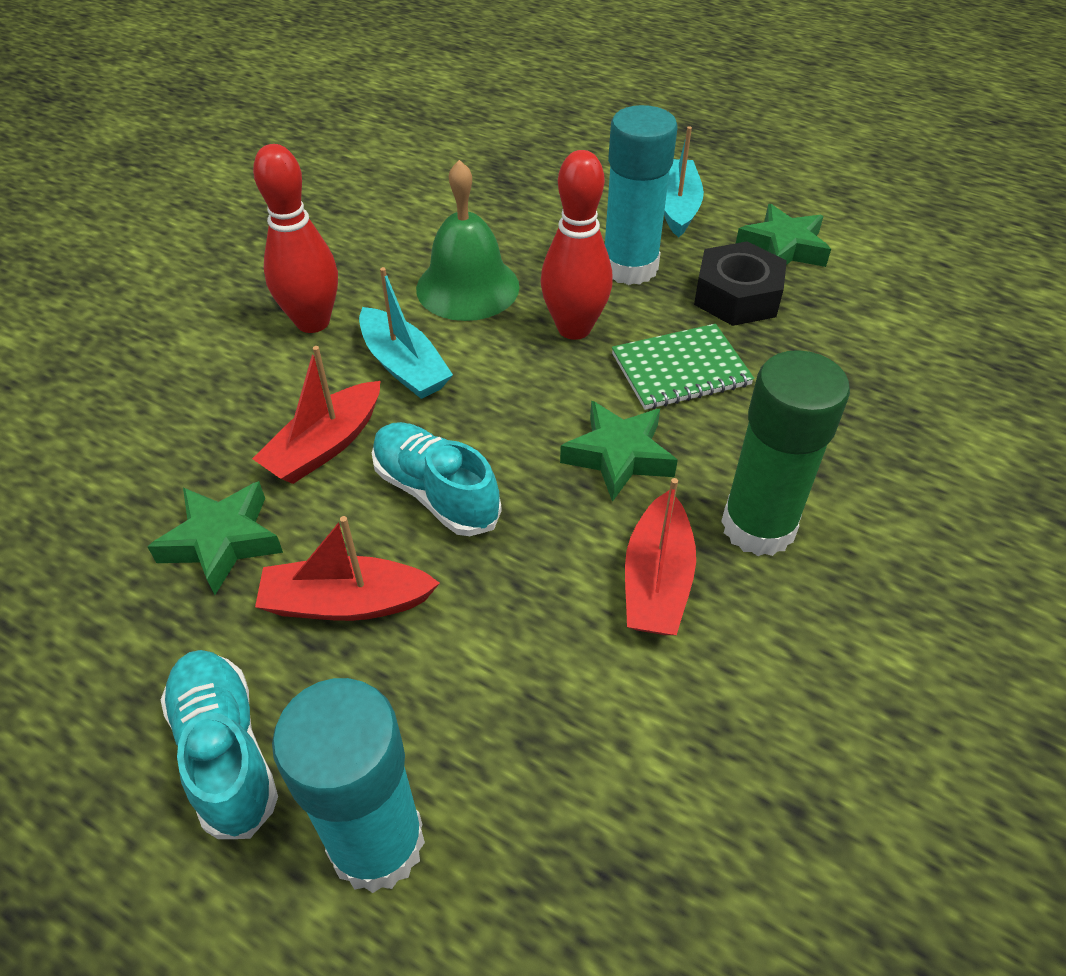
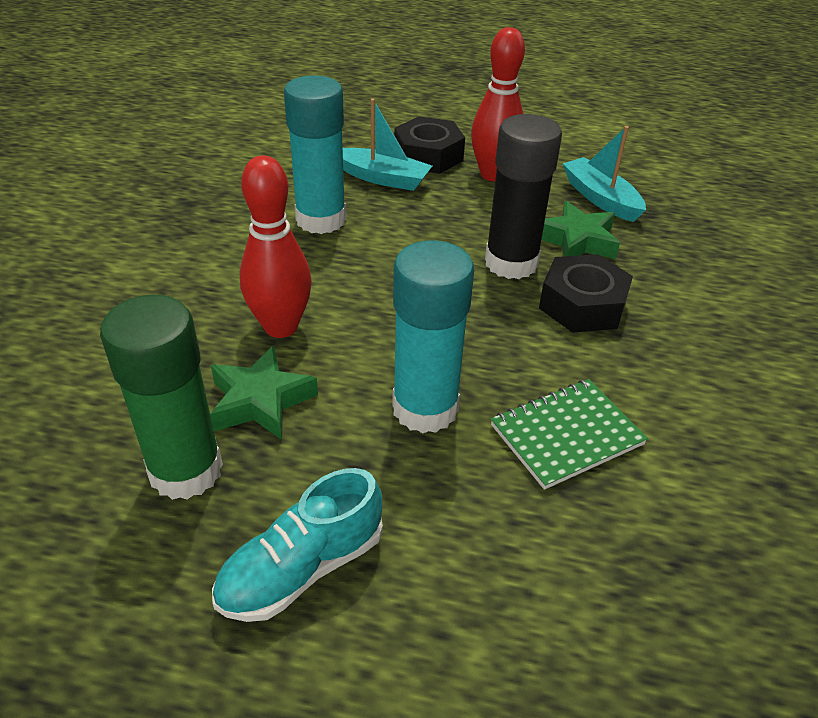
black glue stick: 0 -> 1
black nut: 1 -> 2
green bell: 1 -> 0
green star: 3 -> 2
red boat: 3 -> 0
turquoise shoe: 2 -> 1

